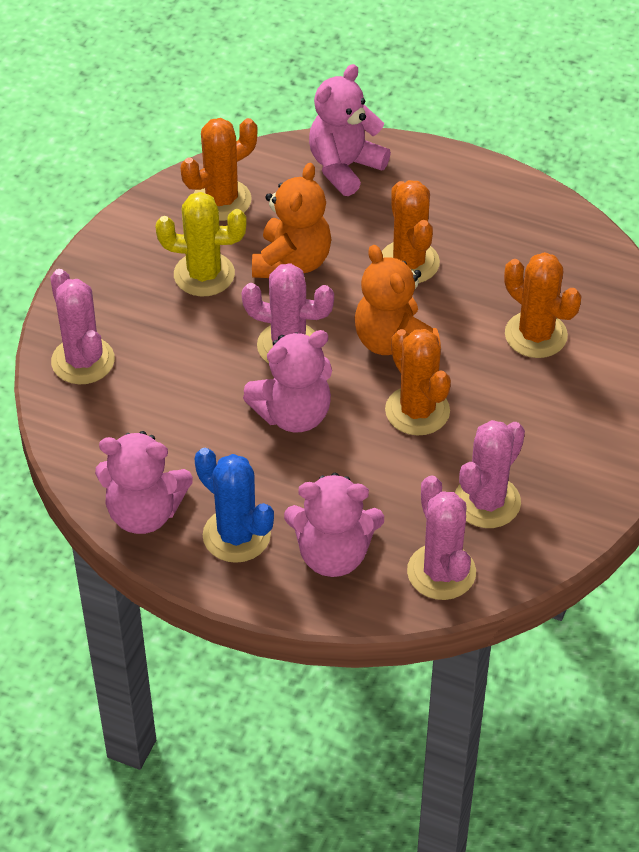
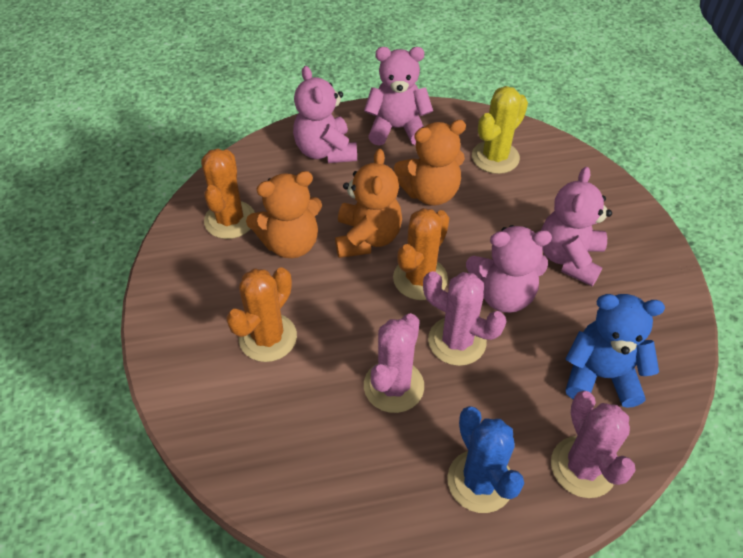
blue teddy bear: 0 -> 1
orange cactus: 4 -> 3
orange teddy bear: 2 -> 3
pink cactus: 4 -> 3

